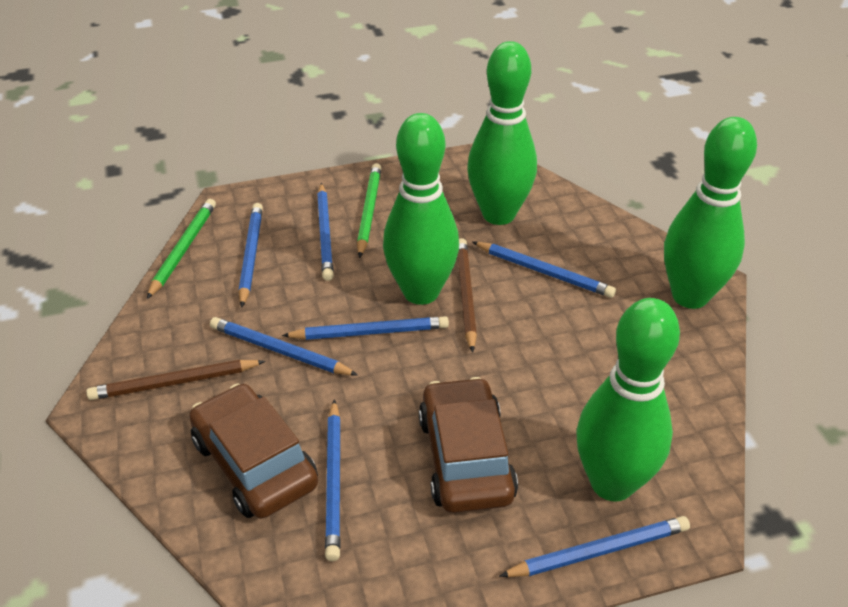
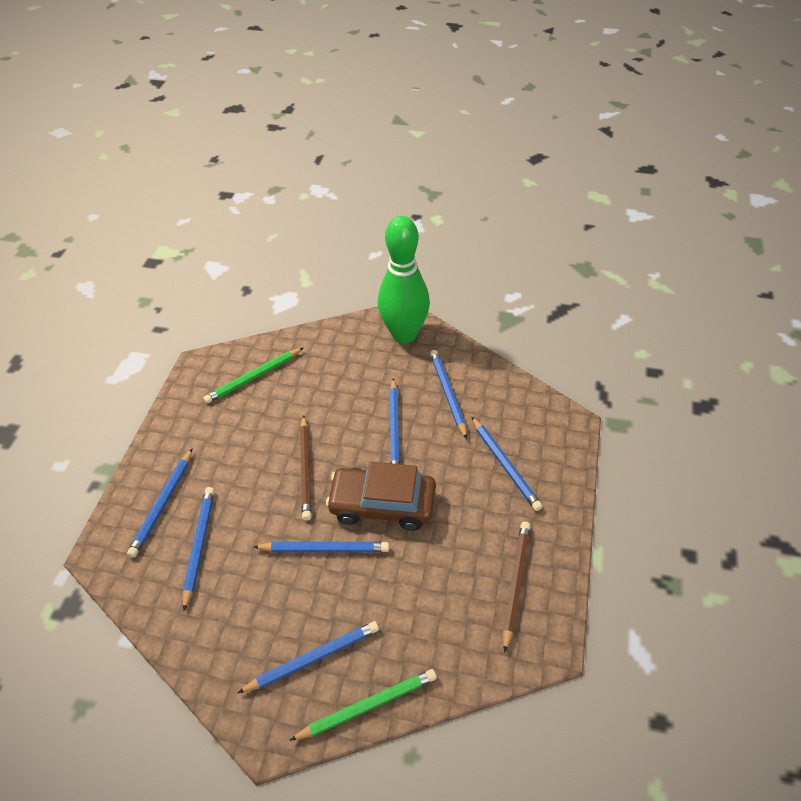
brown car: 2 -> 1
green bowling pin: 4 -> 1

